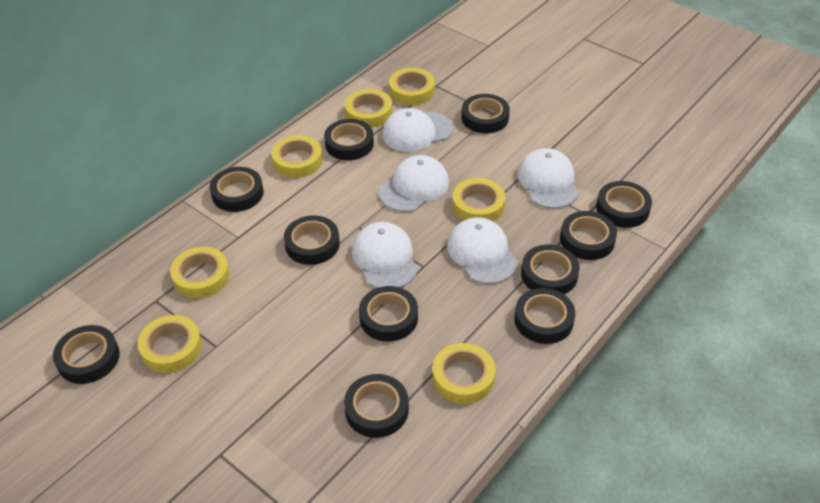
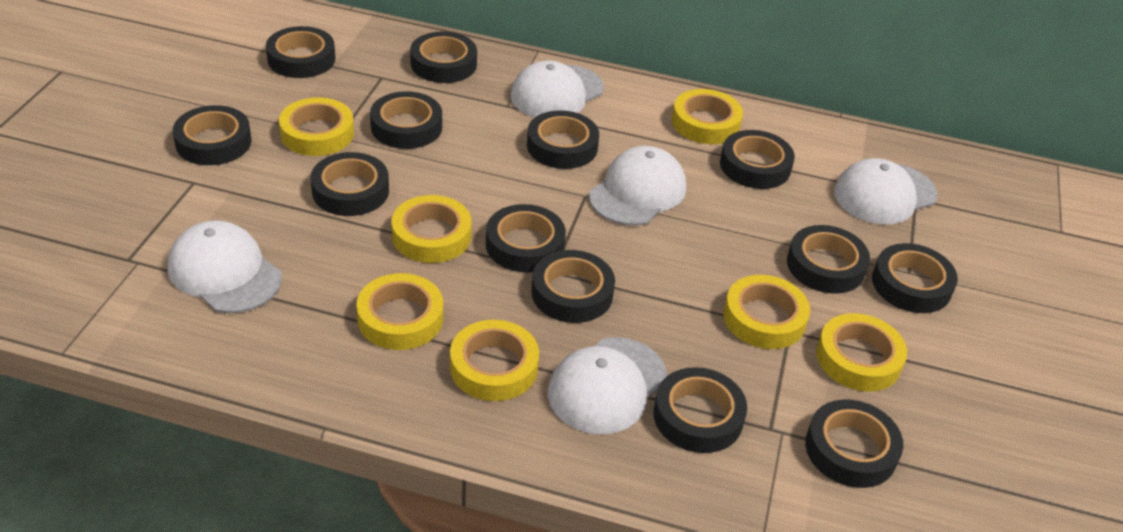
black tape: 11 -> 13

